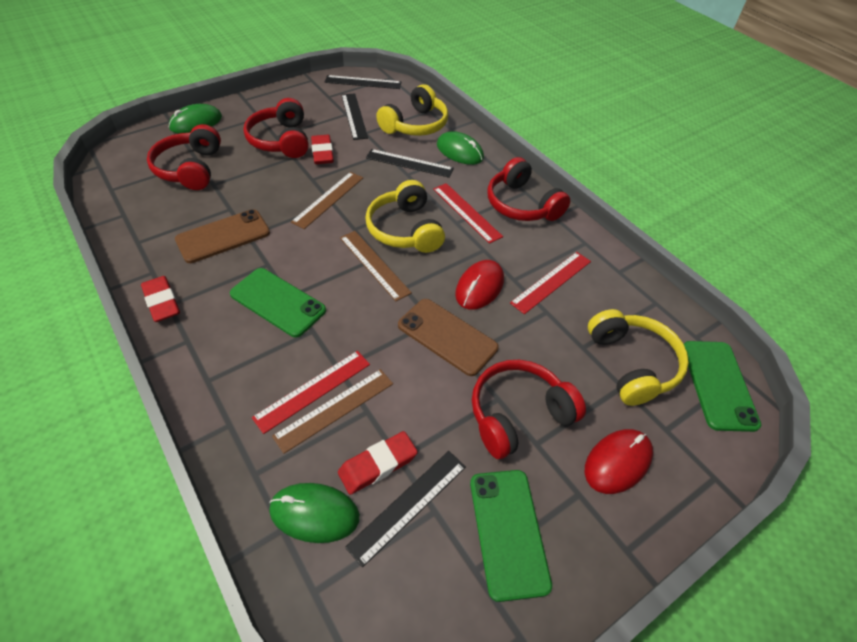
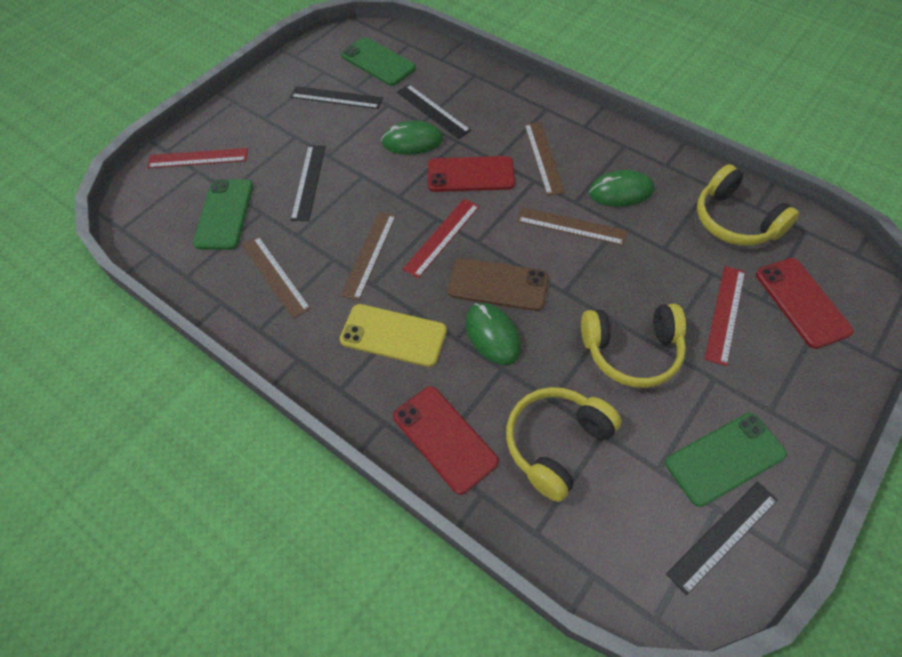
brown phone: 2 -> 1
brown ruler: 3 -> 4
red eraser: 3 -> 0
red headphones: 4 -> 0
red mouse: 2 -> 0
red phone: 0 -> 3
yellow phone: 0 -> 1

